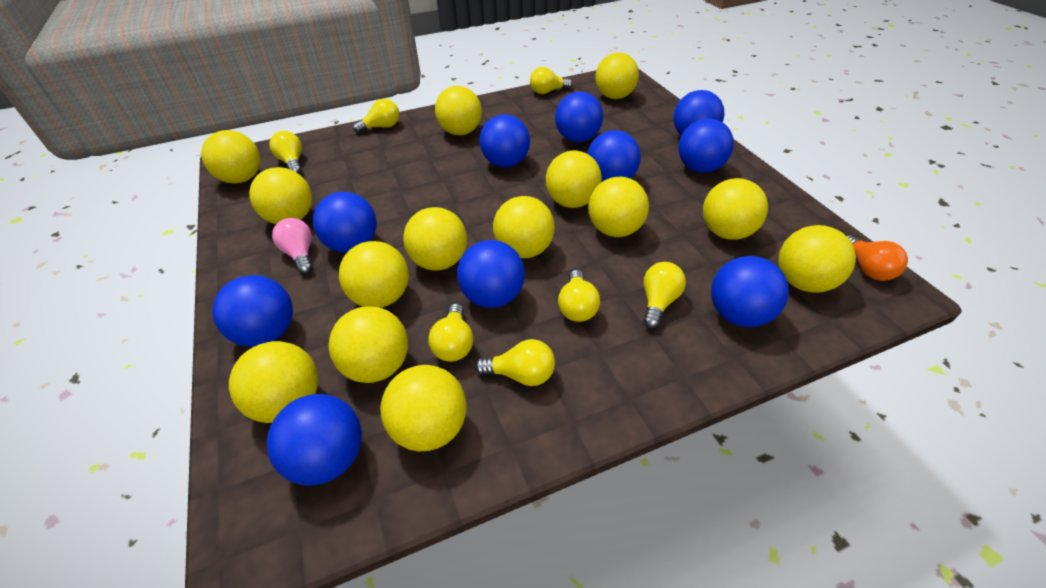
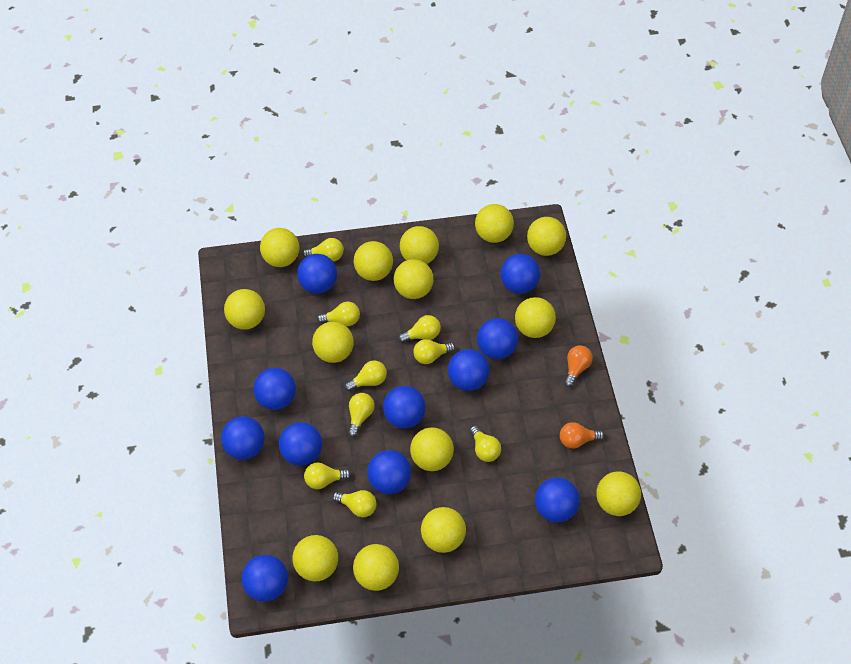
blue ball: 10 -> 11
orange light bulb: 1 -> 2
pink light bulb: 1 -> 0
yellow light bulb: 7 -> 9

